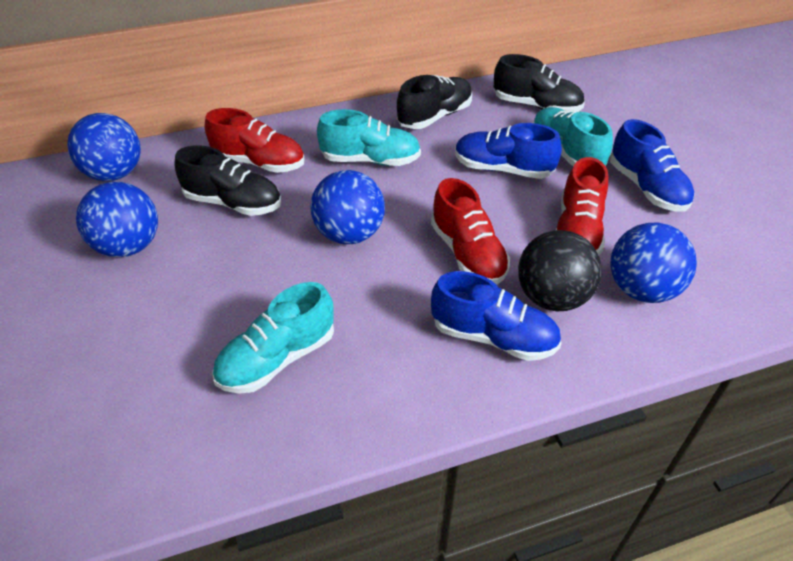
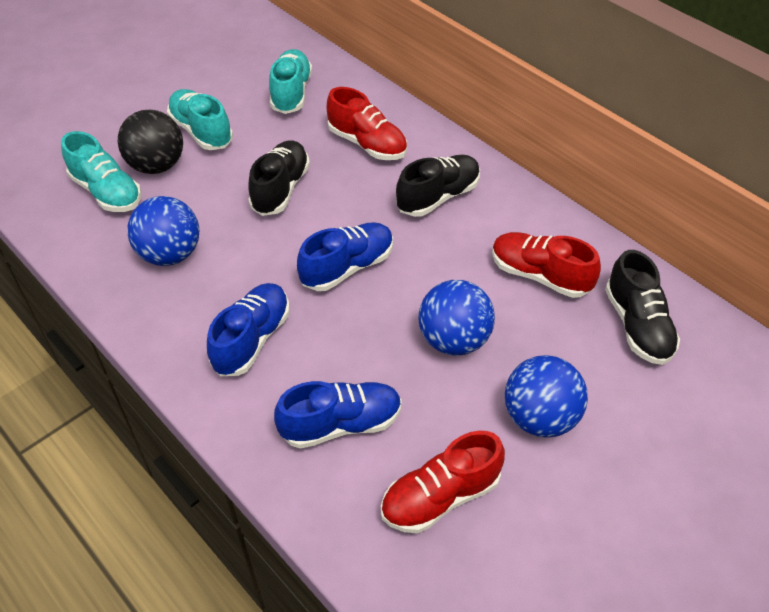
blue ball: 4 -> 3

